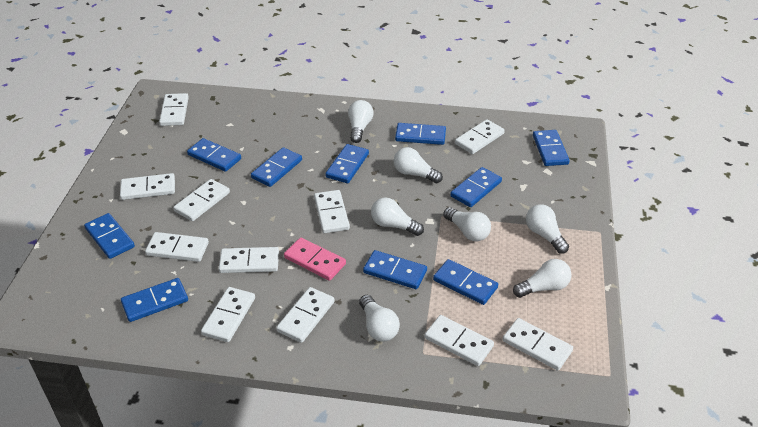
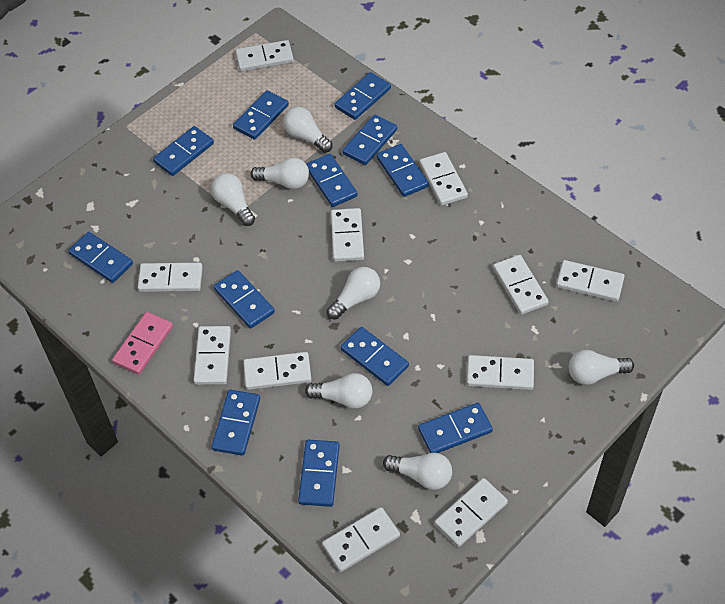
blue domino: 10 -> 12

